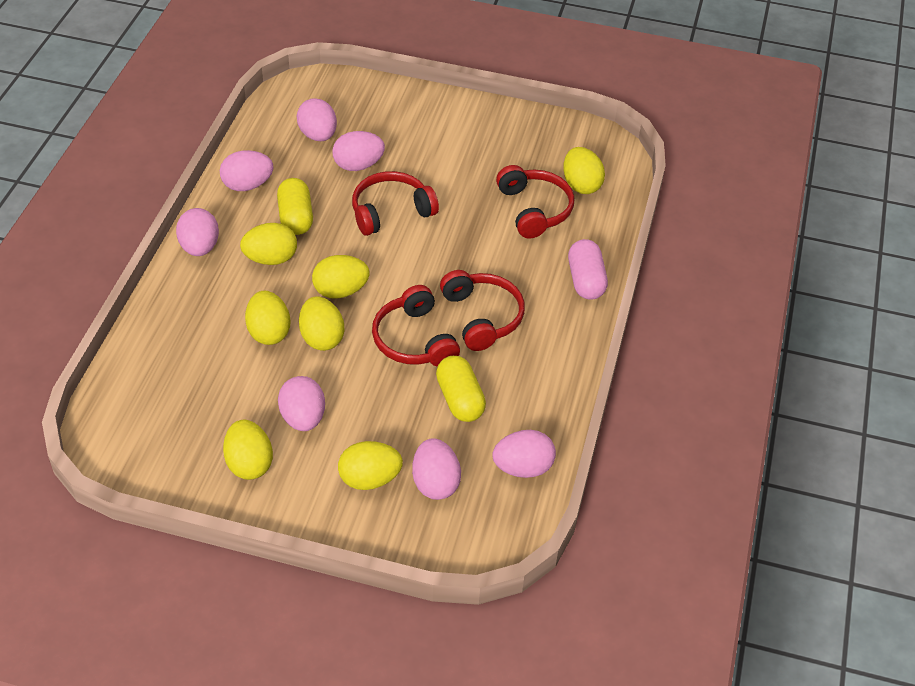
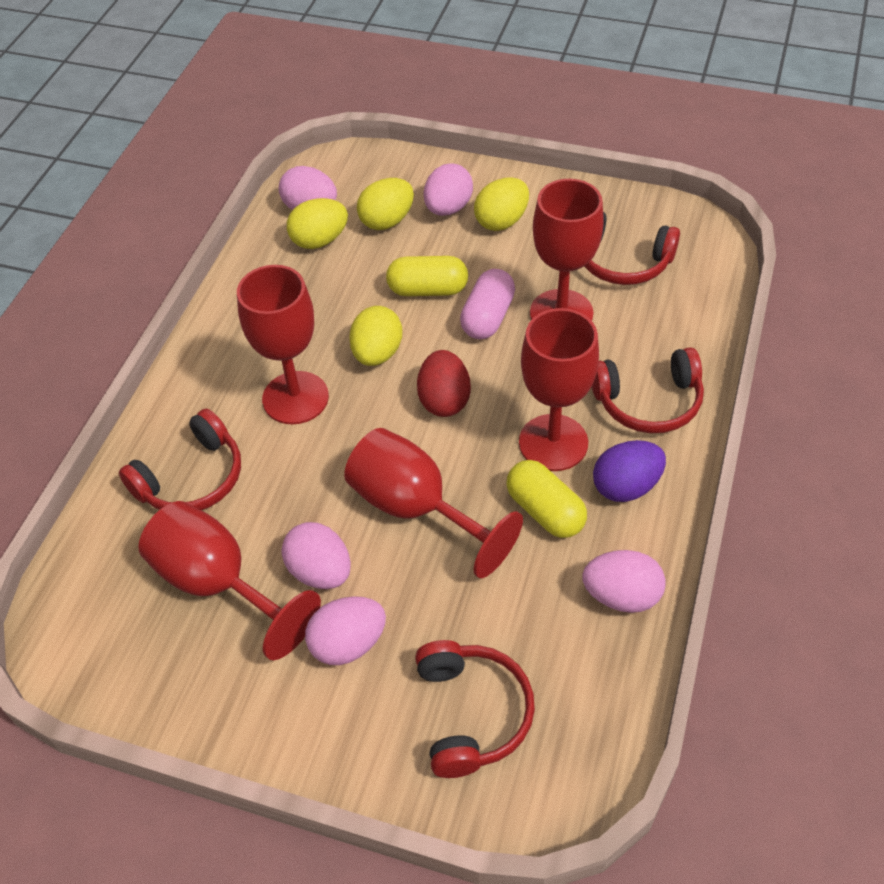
pink egg: 7 -> 5
purple egg: 0 -> 1
red egg: 0 -> 1
red goblet: 0 -> 5
yellow egg: 7 -> 4

